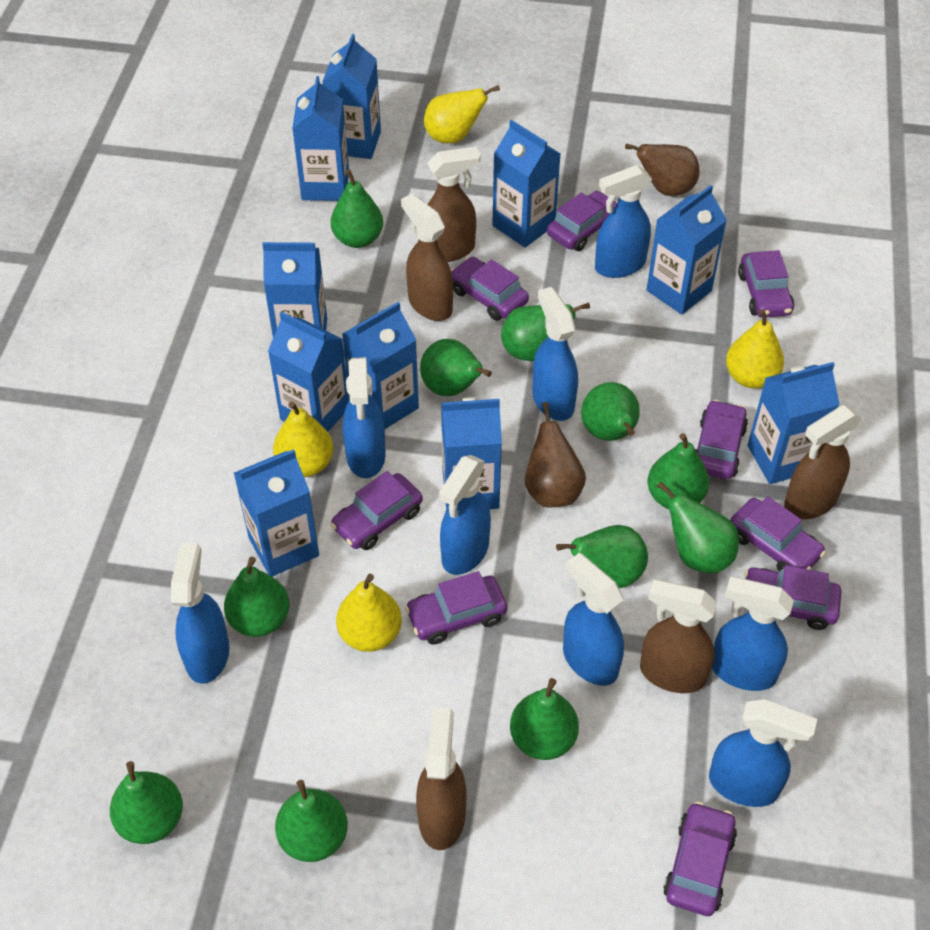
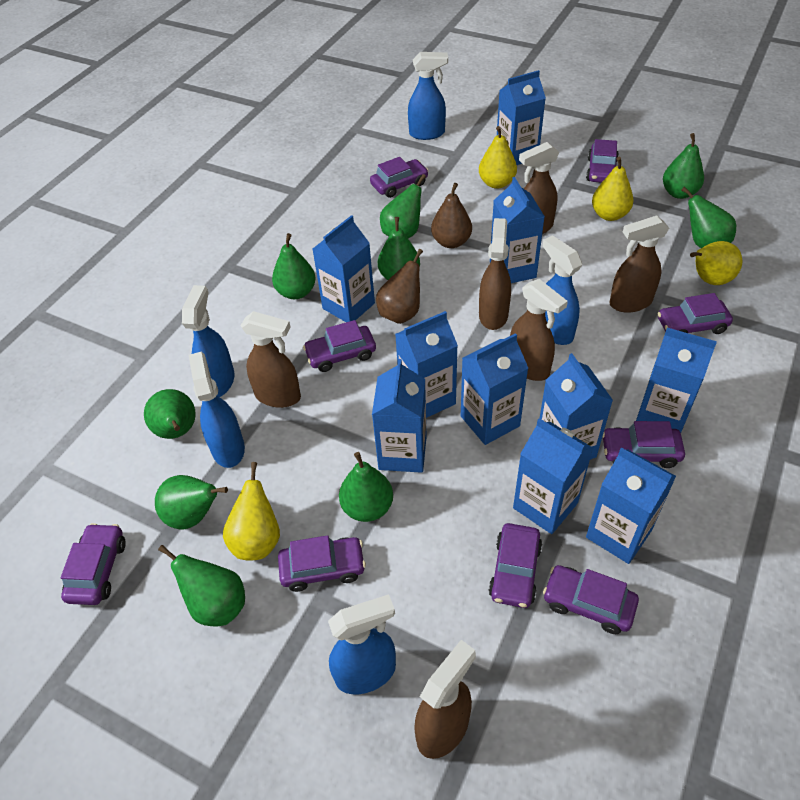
blue spray bottle: 8 -> 5
brown spray bottle: 5 -> 6
green pear: 11 -> 9

